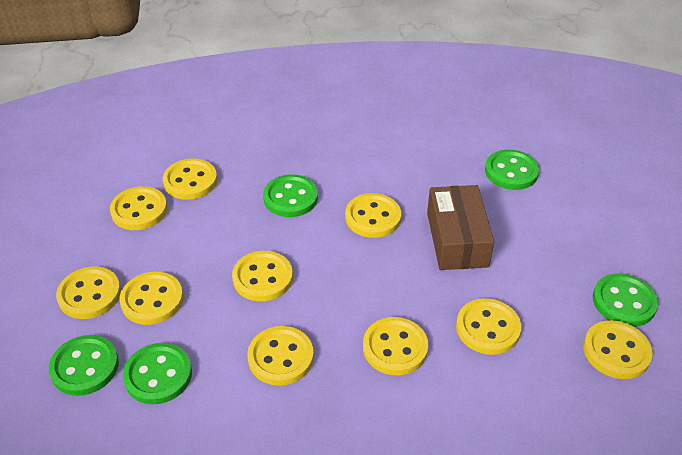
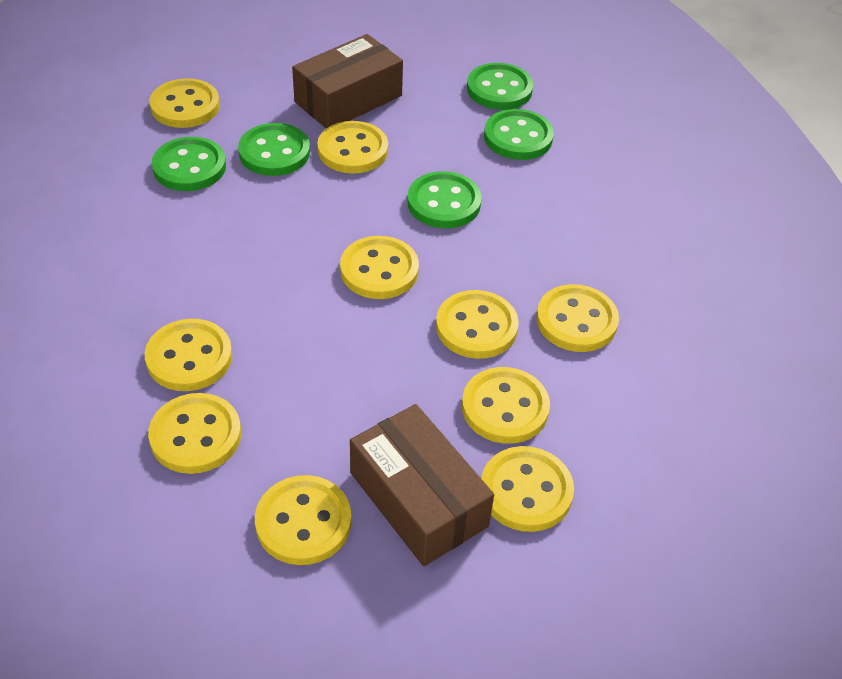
brown box: 1 -> 2

